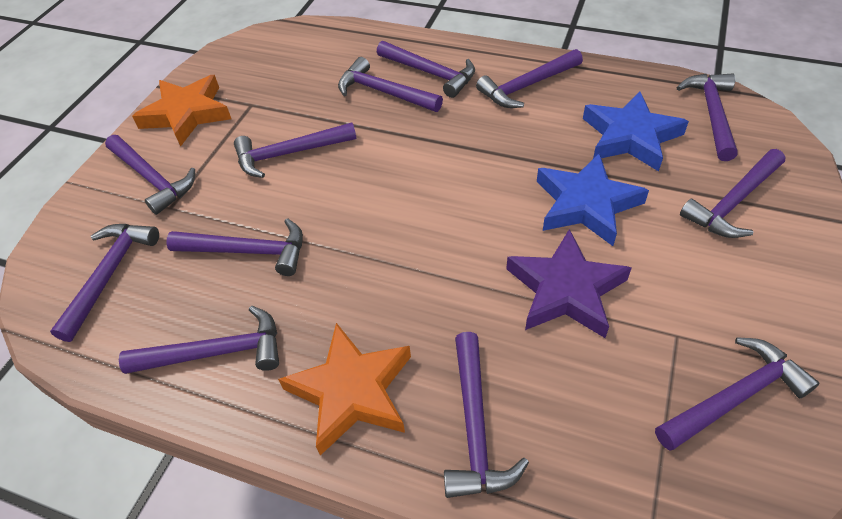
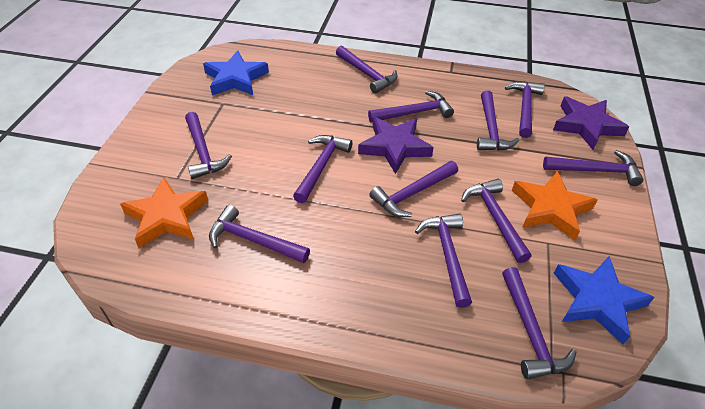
purple star: 1 -> 2

